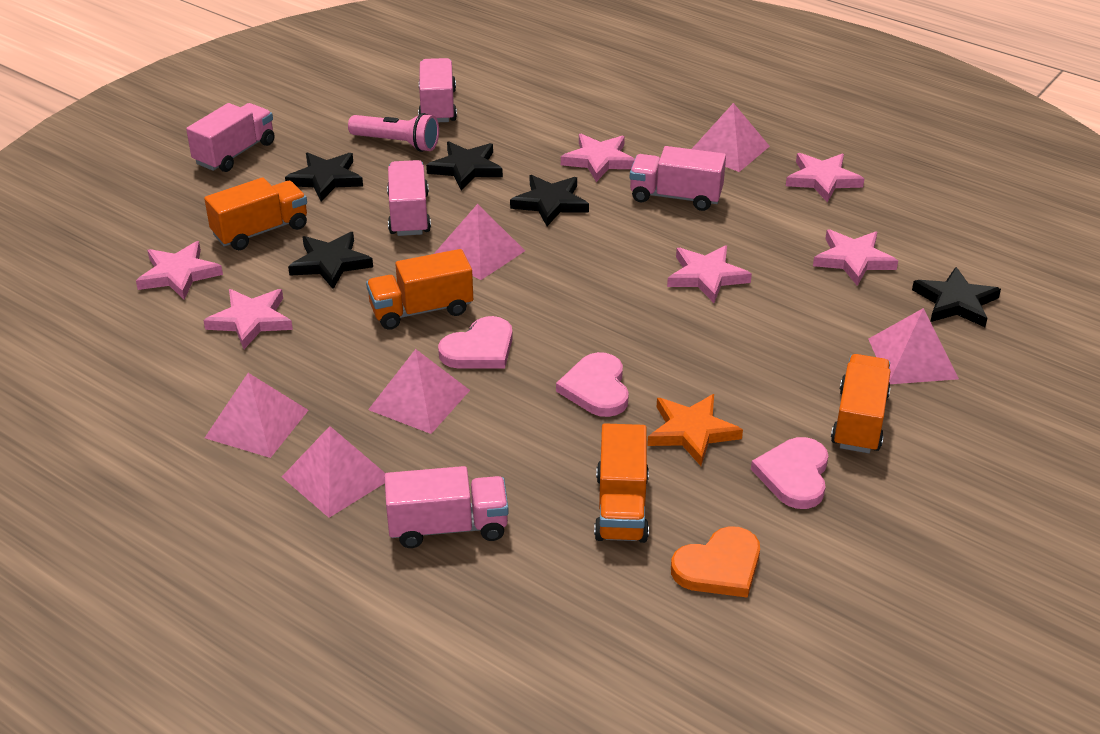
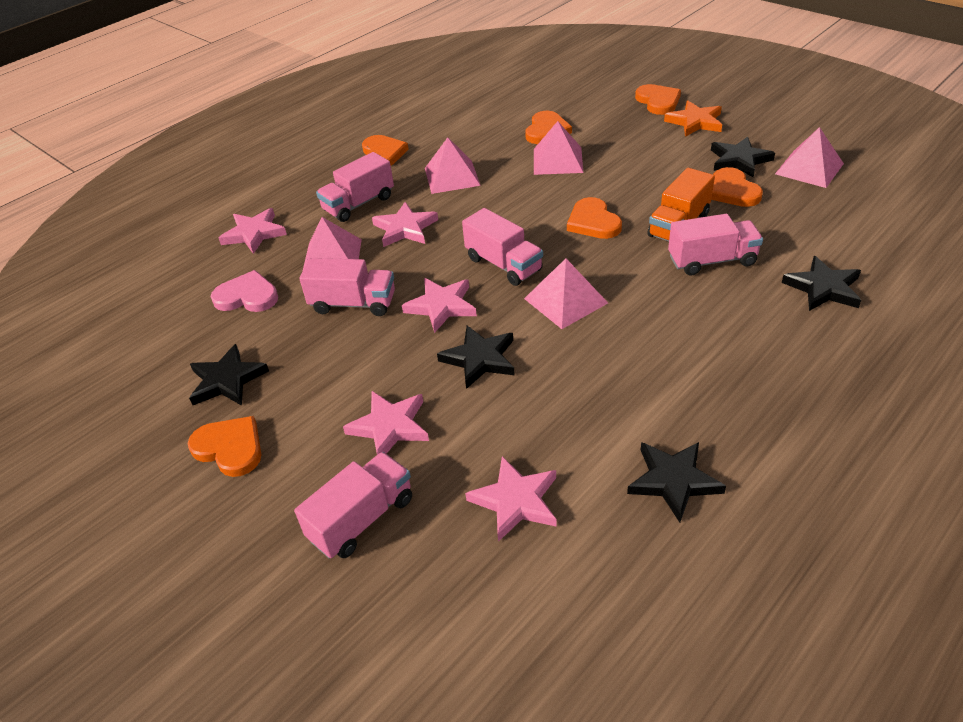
orange heart: 1 -> 6
orange truck: 4 -> 1
pink flashlight: 1 -> 0
pink heart: 3 -> 1
pink pyramid: 6 -> 5
pink star: 6 -> 5

